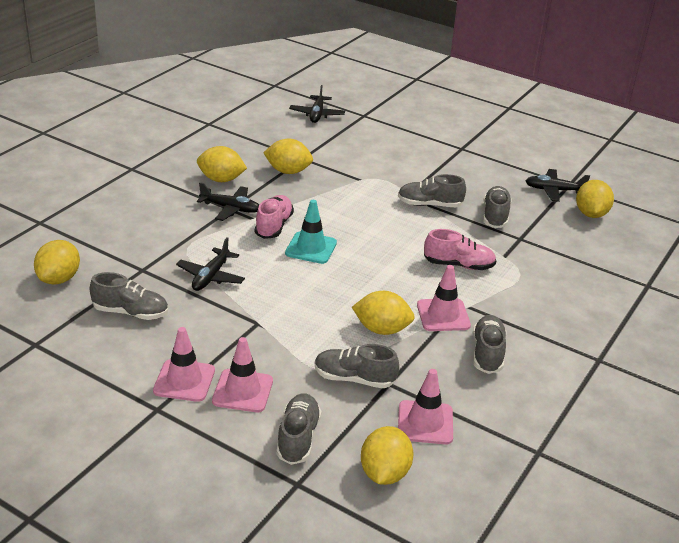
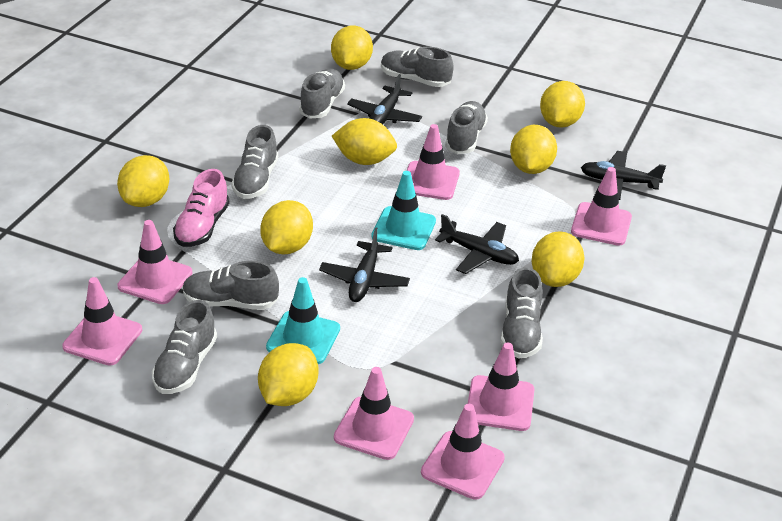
grey shoe: 6 -> 7
pink shoe: 2 -> 1
pink traffic cone: 4 -> 7
turquoise traffic cone: 1 -> 2
yellow lemon: 6 -> 8

